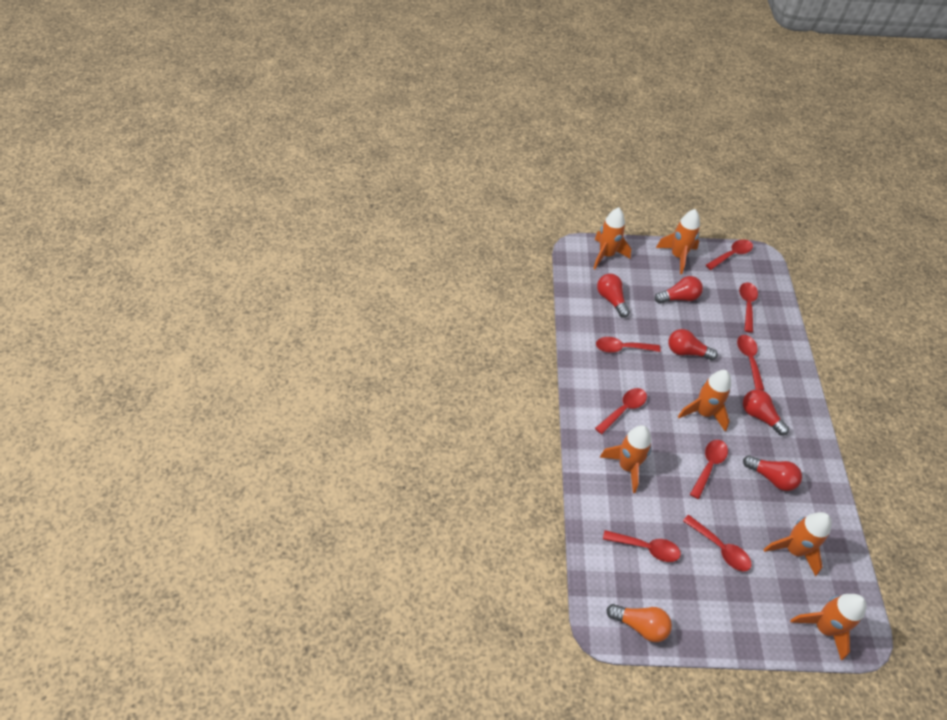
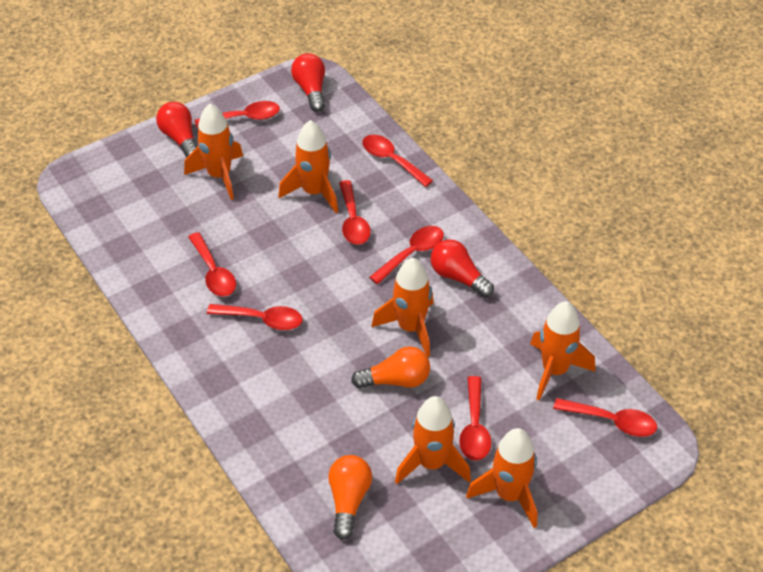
orange light bulb: 1 -> 2
red light bulb: 5 -> 3

